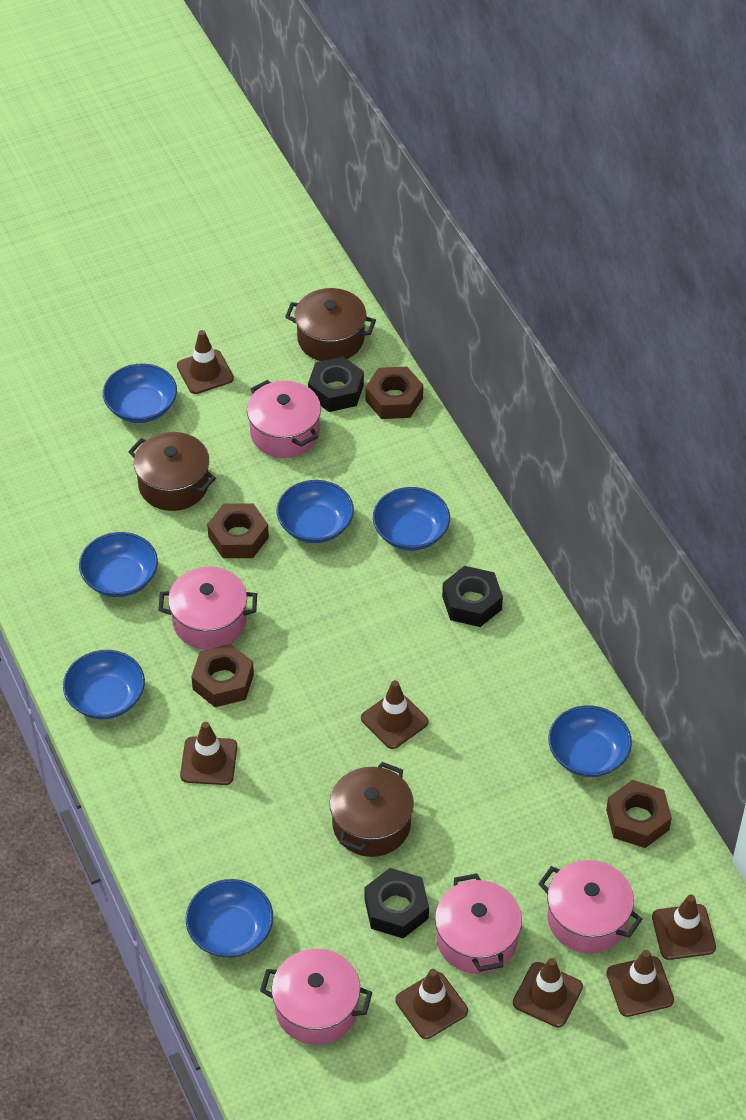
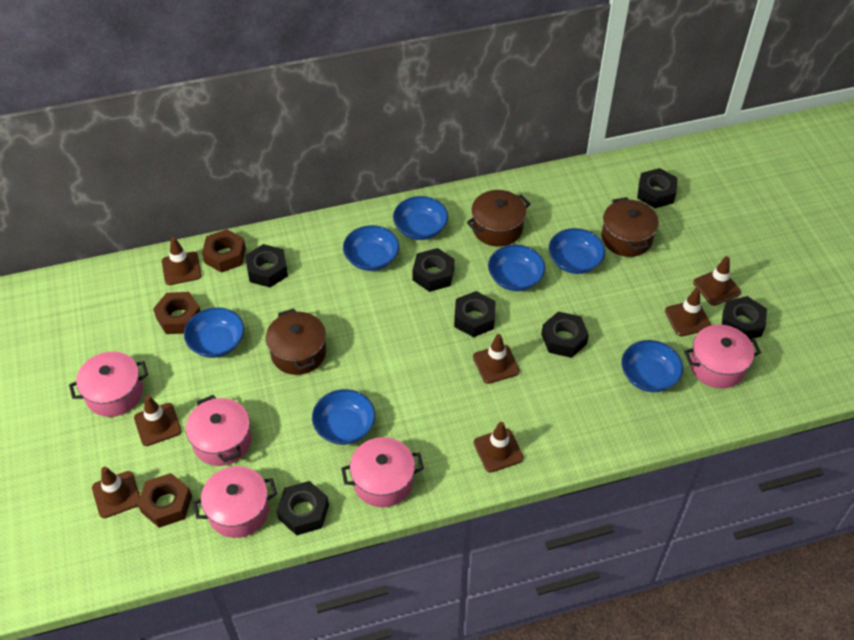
black nut: 3 -> 7
brown nut: 4 -> 3

